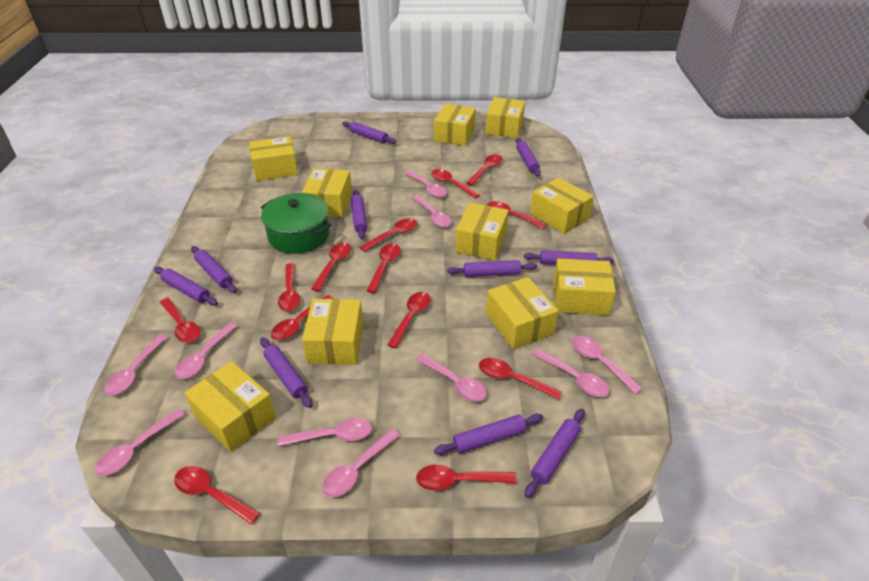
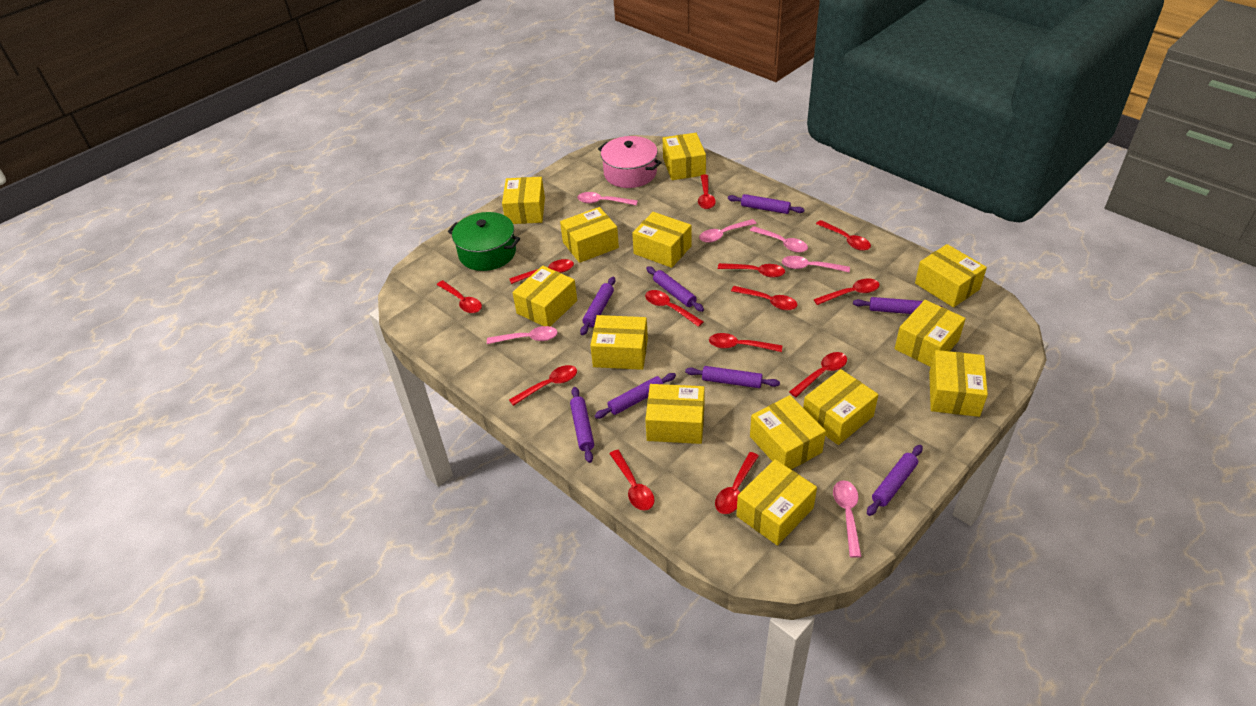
pink pot: 0 -> 1
pink spoon: 10 -> 6
purple rolling pin: 10 -> 8
yellow box: 10 -> 13

